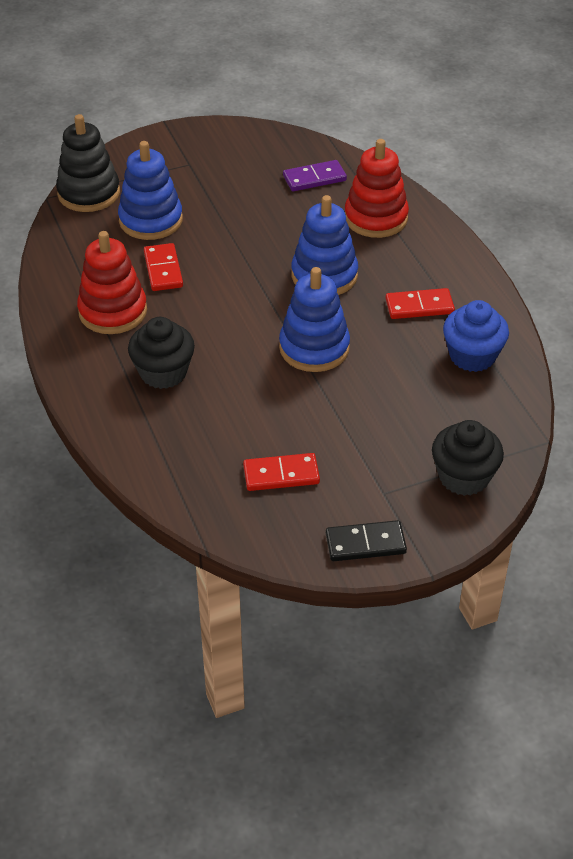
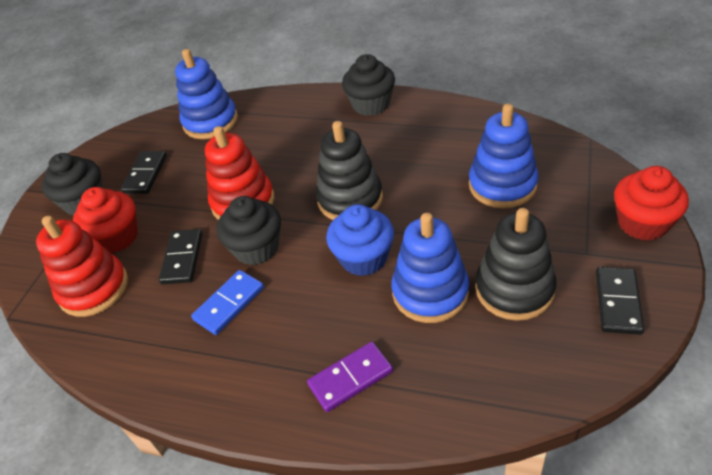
black cupcake: 2 -> 3
black domino: 1 -> 3
black stacking toy: 1 -> 2
blue domino: 0 -> 1
red cupcake: 0 -> 2
red domino: 3 -> 0

